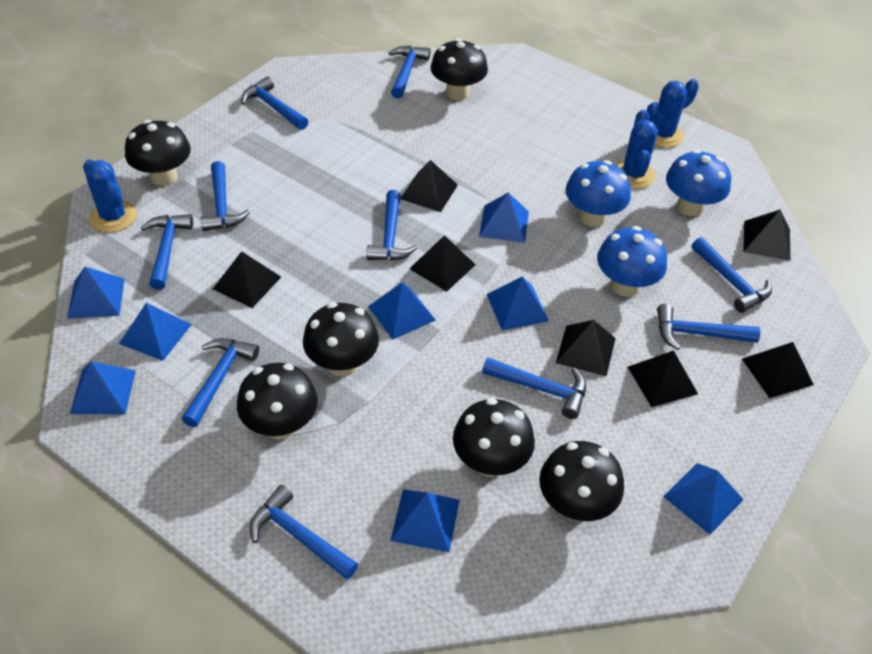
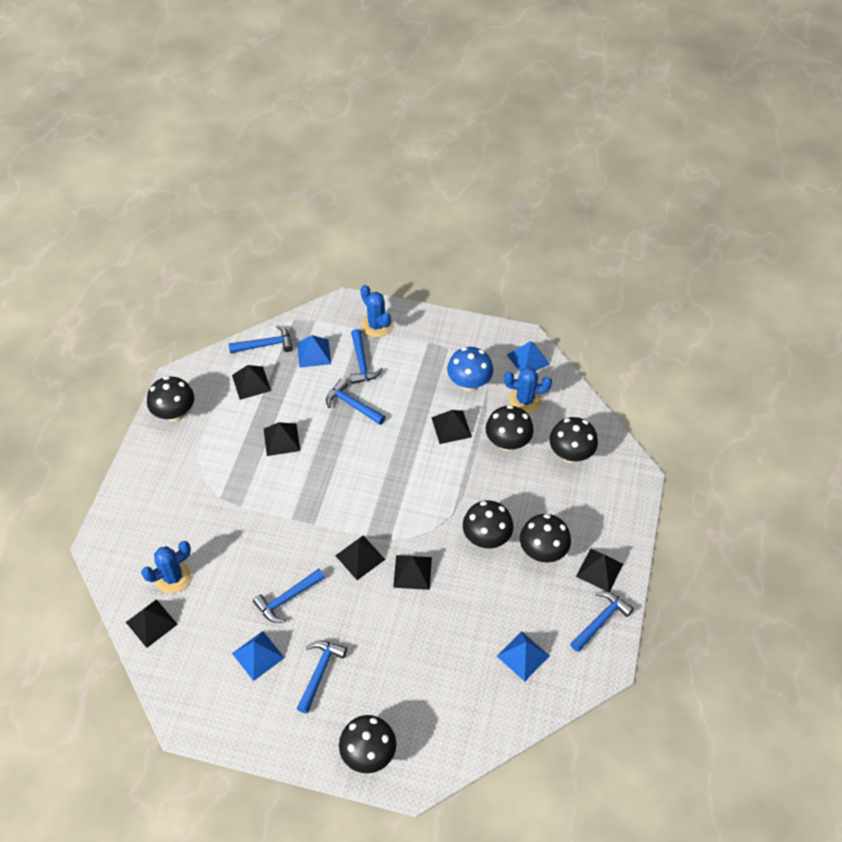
blue hammer: 10 -> 6
blue mushroom: 3 -> 1
blue pyramid: 8 -> 4

